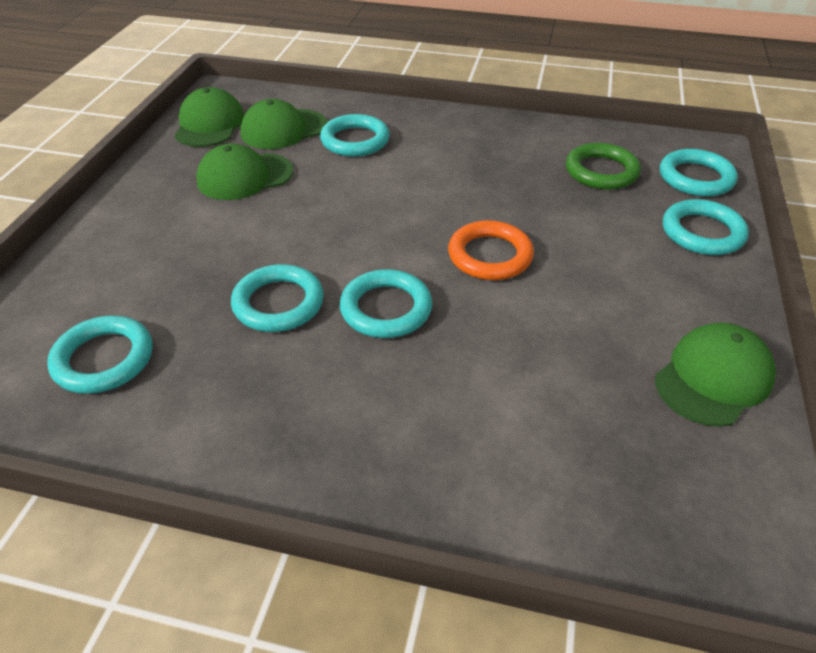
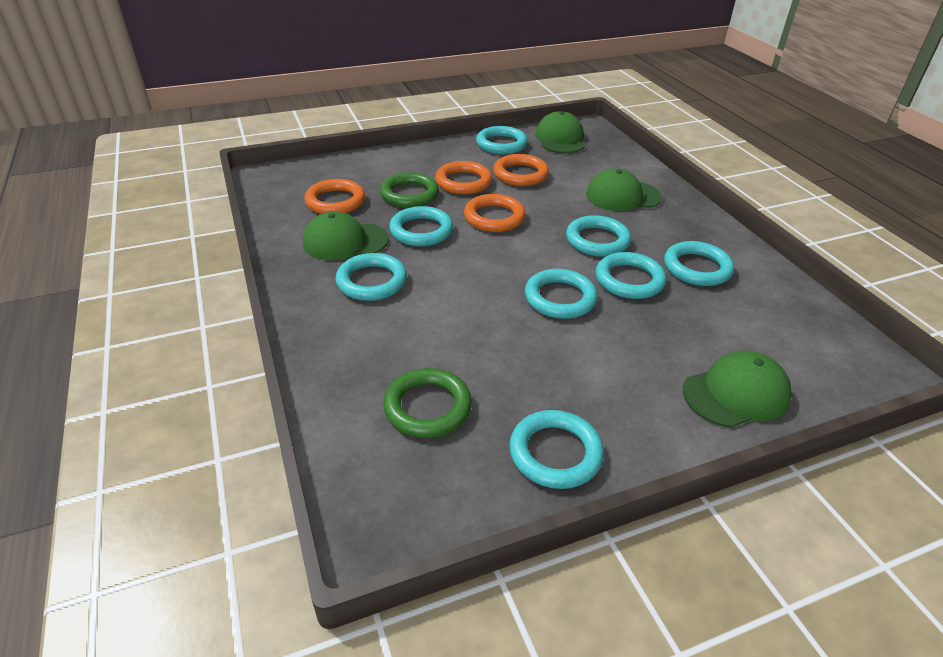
green ring: 1 -> 2
orange ring: 1 -> 4
turquoise ring: 6 -> 8

